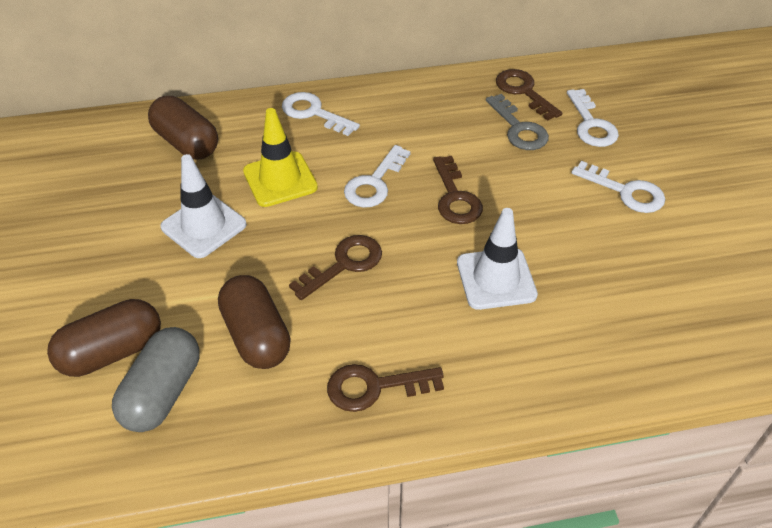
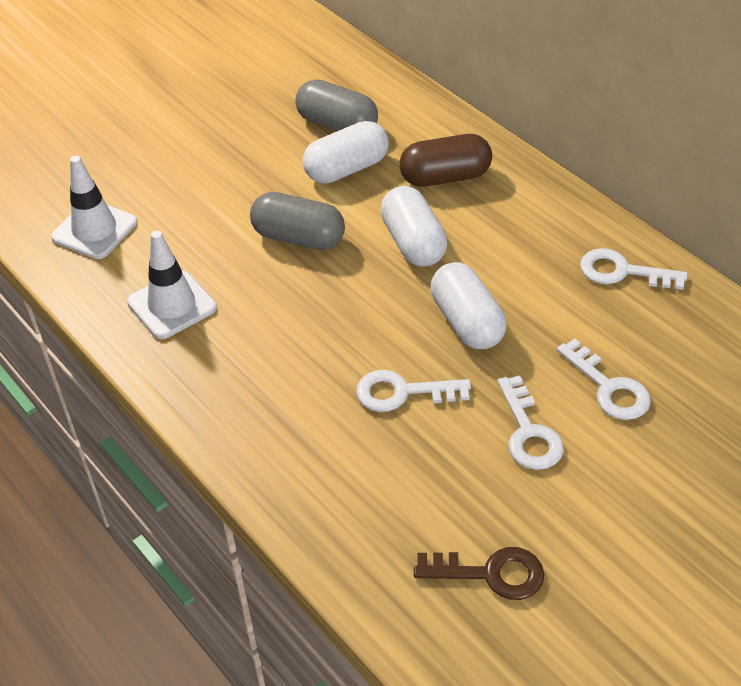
brown capsule: 3 -> 1
brown key: 4 -> 1
grey capsule: 1 -> 2
grey key: 1 -> 0
white capsule: 0 -> 3
yellow traffic cone: 1 -> 0

